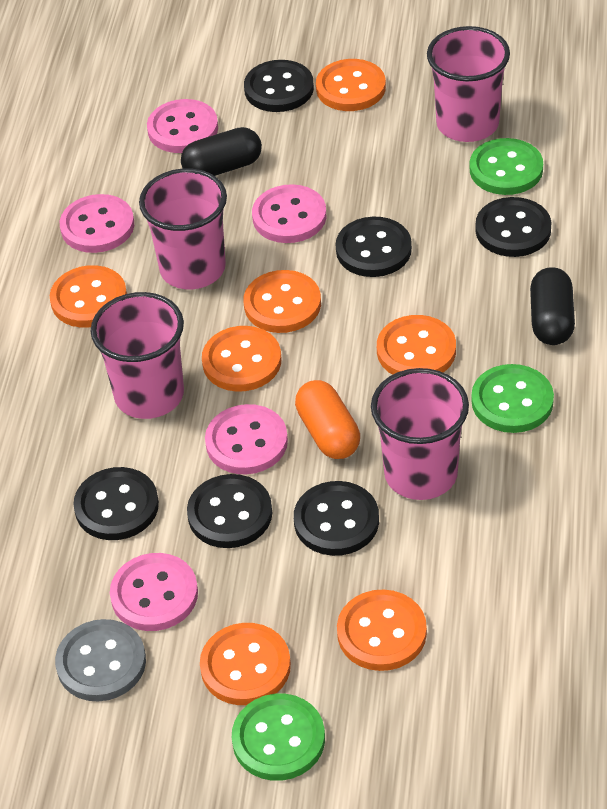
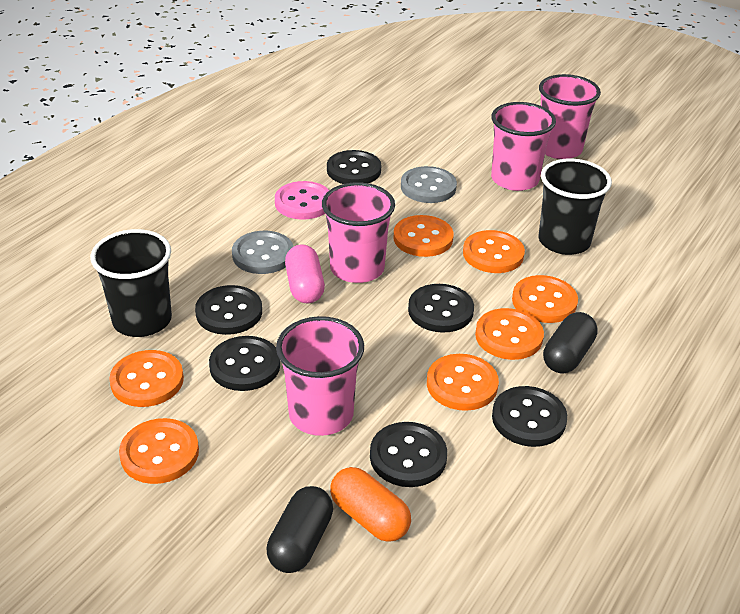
black cup: 0 -> 2
green button: 3 -> 0
grey button: 1 -> 2
pink button: 5 -> 1
pink capsule: 0 -> 1

